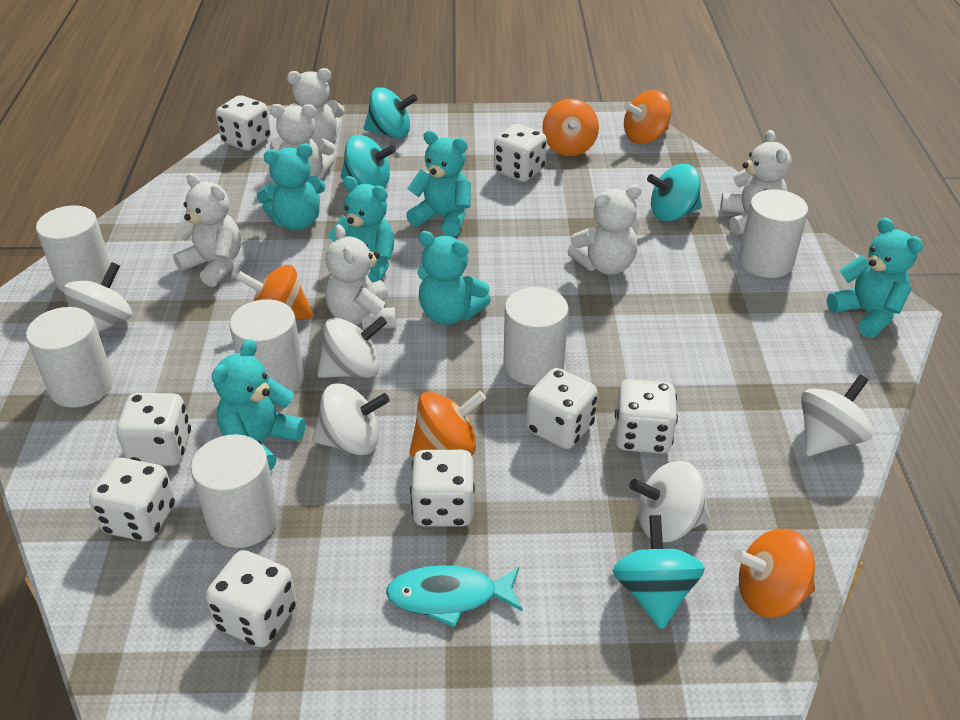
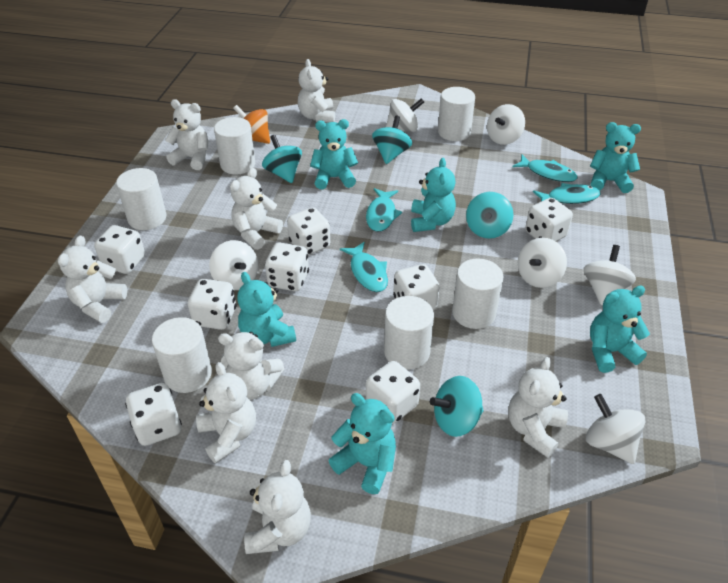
orange spinning top: 5 -> 1
turquoise fish: 1 -> 4
white spinning top: 5 -> 6
white teddy bear: 6 -> 8

